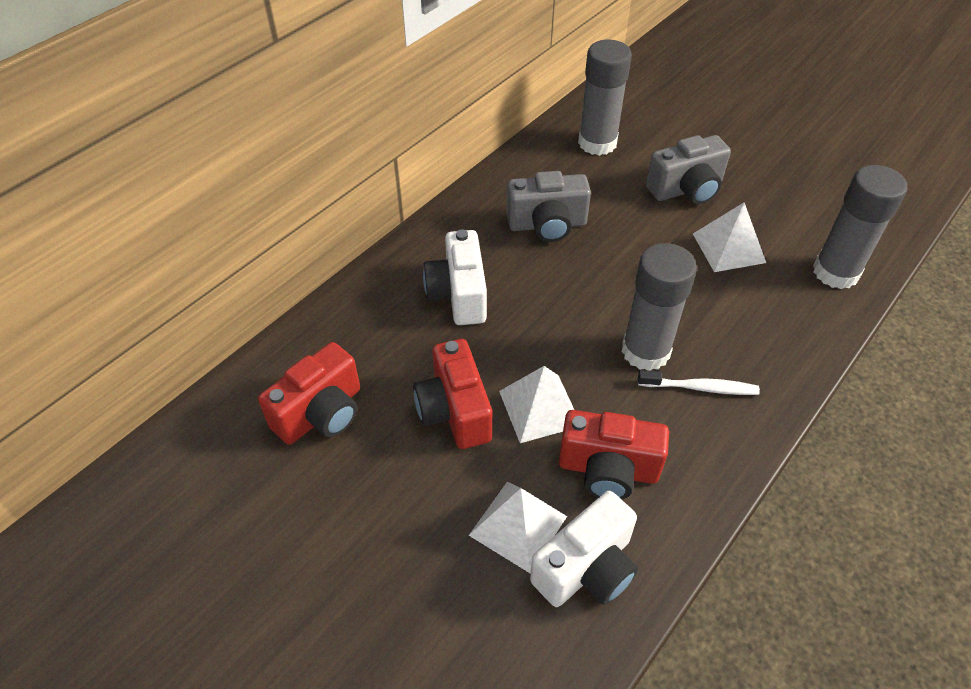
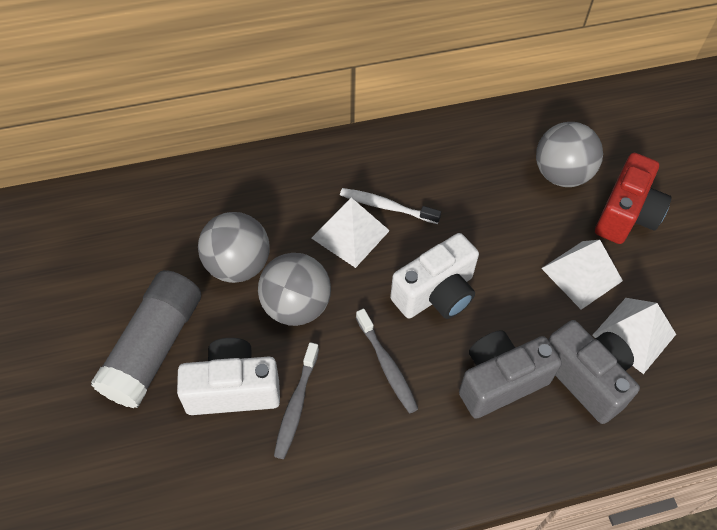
grey ball: 0 -> 3
grey glue stick: 3 -> 1
grey toothbrush: 0 -> 2
red camera: 3 -> 1

